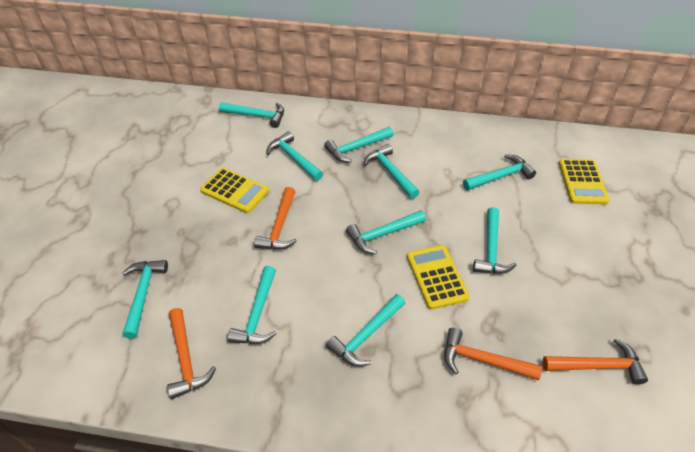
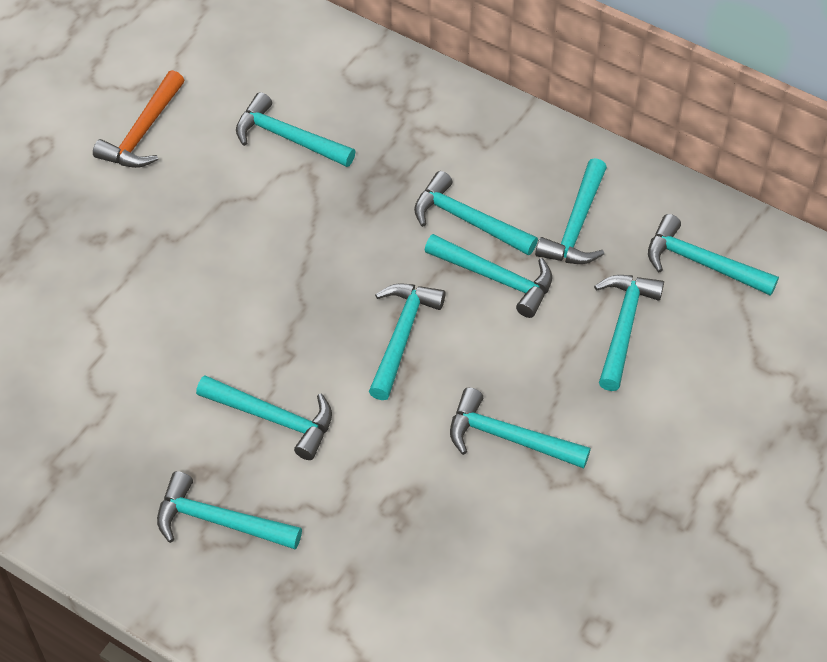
orange hammer: 4 -> 1
yellow calculator: 3 -> 0

